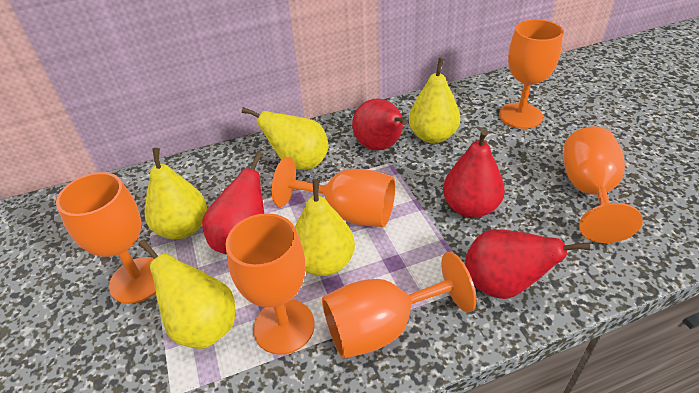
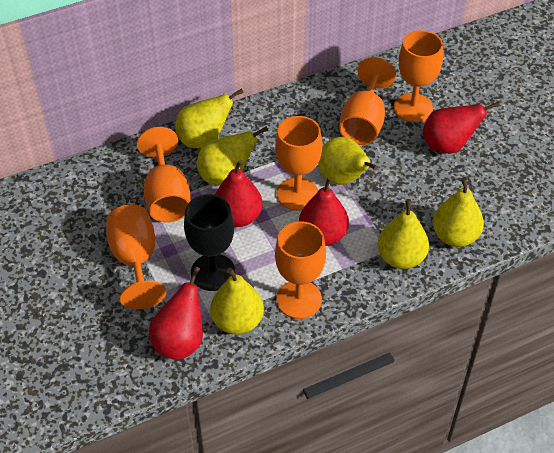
black goblet: 0 -> 1
yellow pear: 5 -> 6

